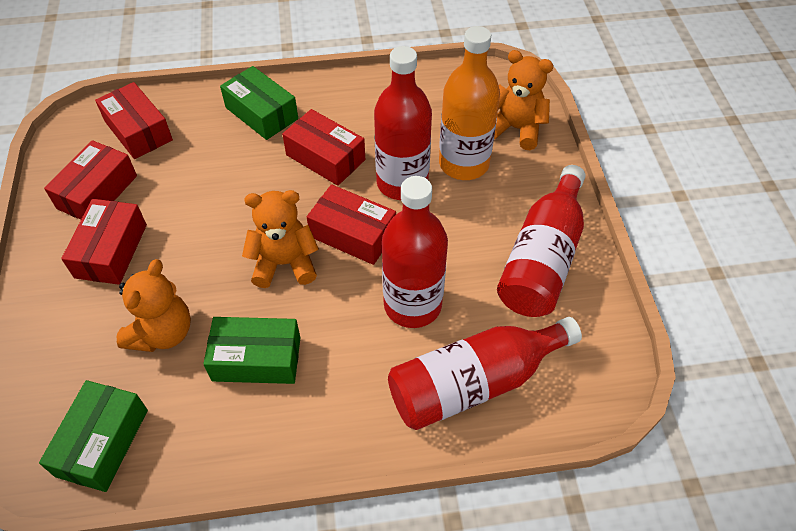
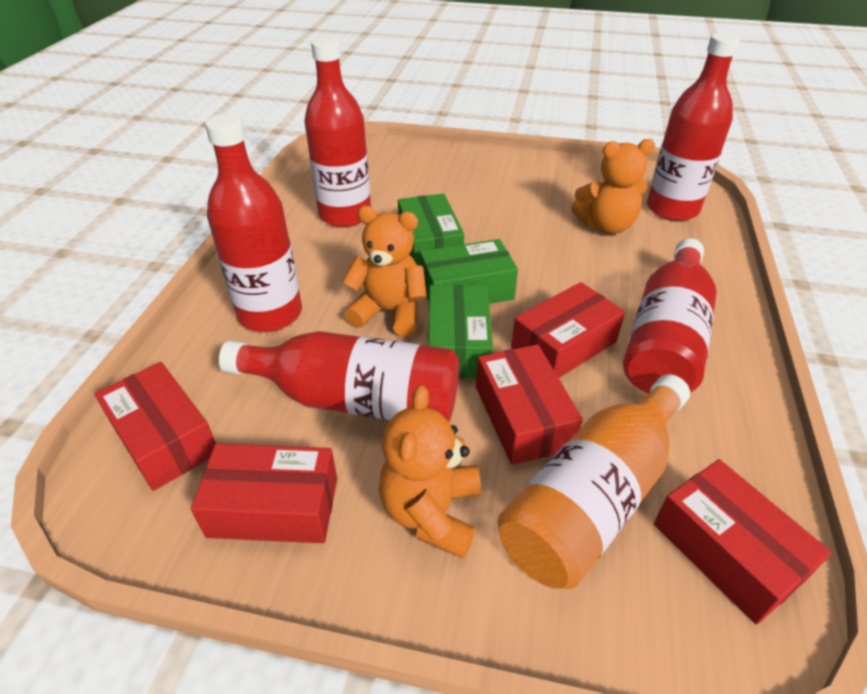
red bottle: 4 -> 5

